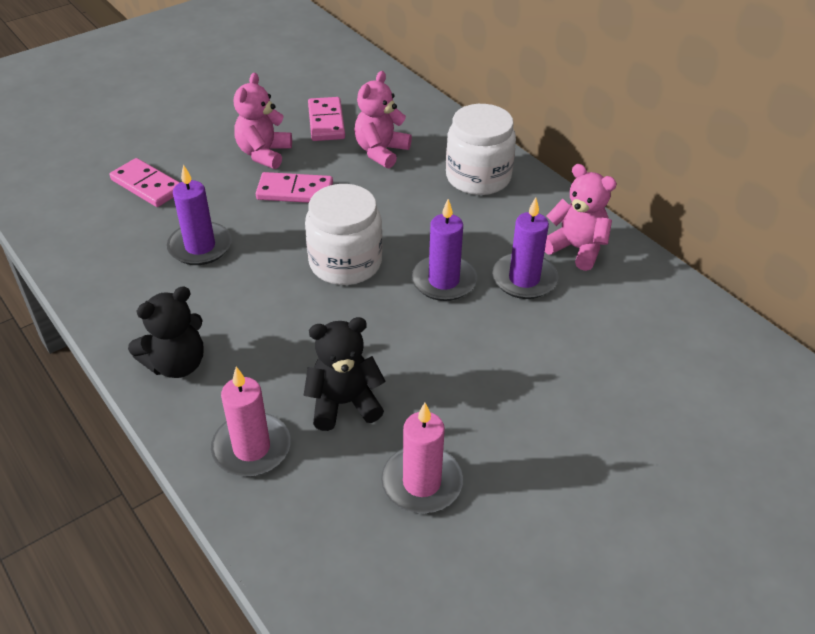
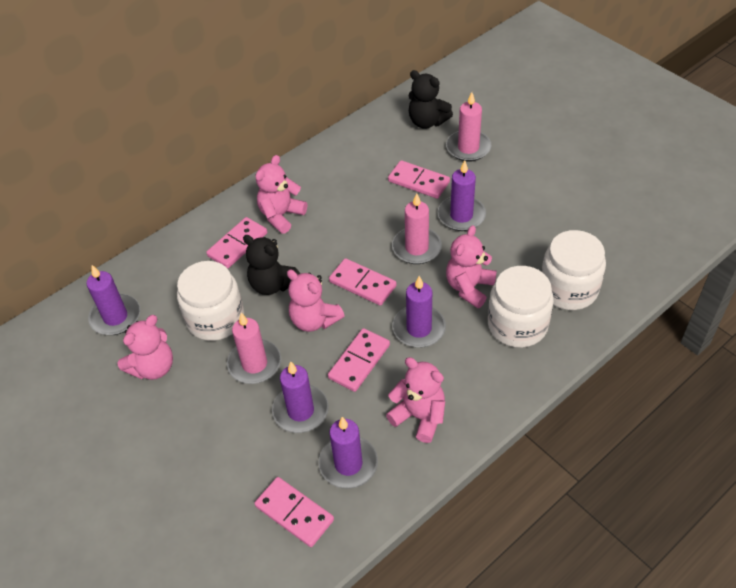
pink candle: 2 -> 3
pink domino: 3 -> 5
pink teddy bear: 3 -> 5
purple candle: 3 -> 5
white jar: 2 -> 3

